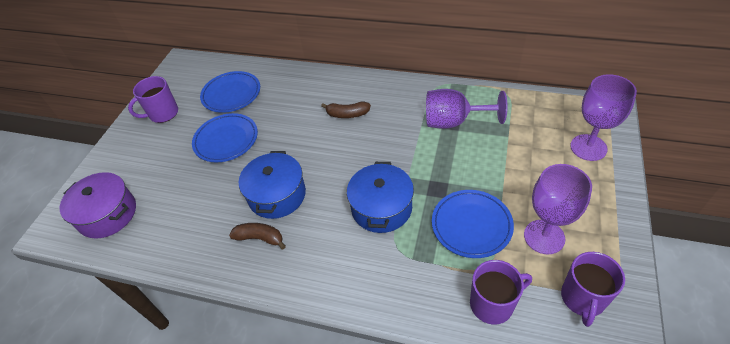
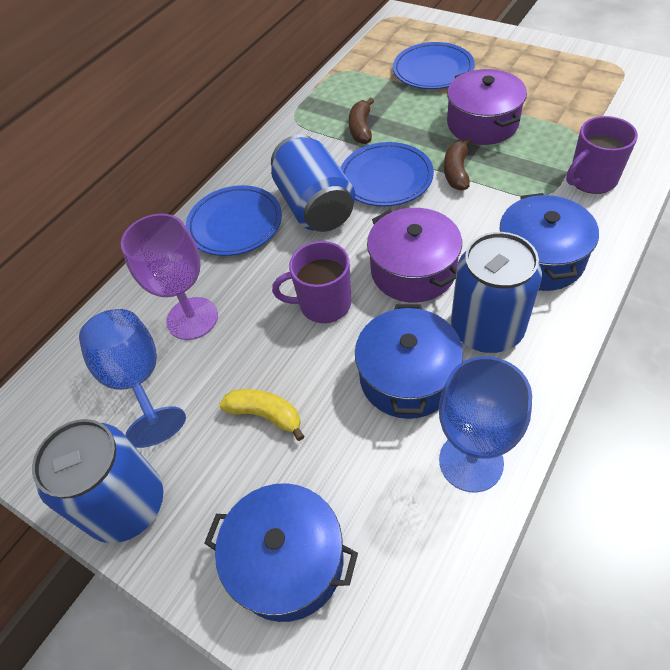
blue can: 0 -> 3
blue goblet: 0 -> 2
blue pot: 2 -> 3
purple goblet: 3 -> 1
purple mug: 3 -> 2
purple pot: 1 -> 2
yellow banana: 0 -> 1

